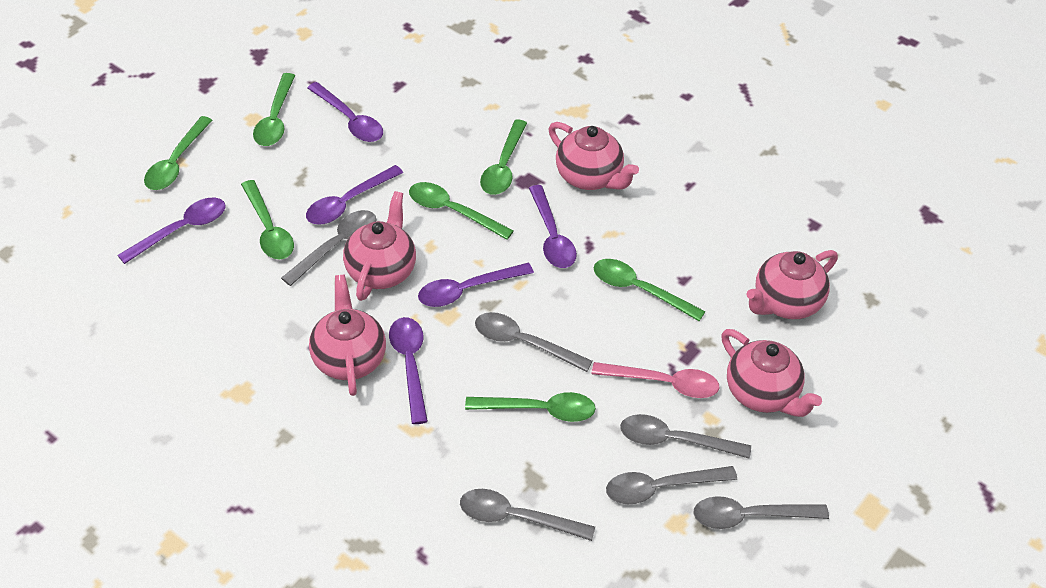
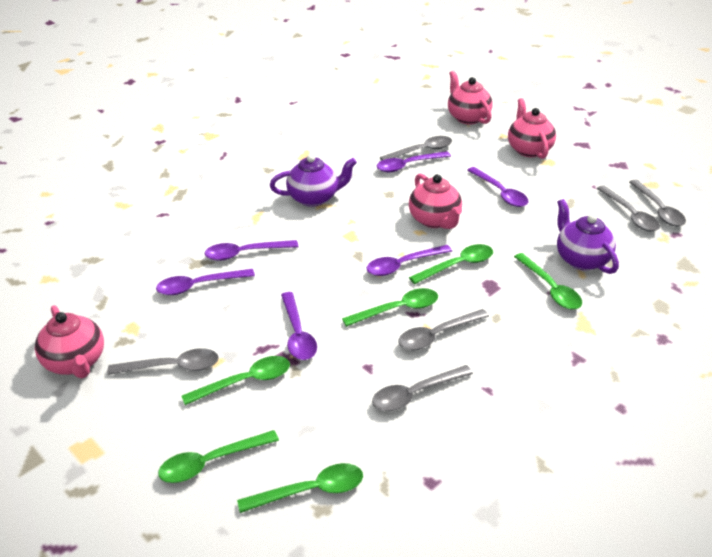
green spoon: 7 -> 6
pink spoon: 1 -> 0
pink teapot: 5 -> 4
purple teapot: 0 -> 2

